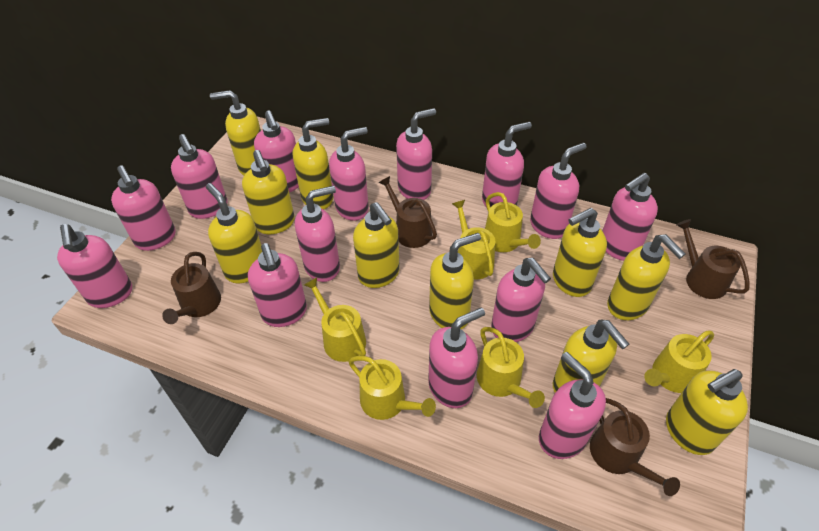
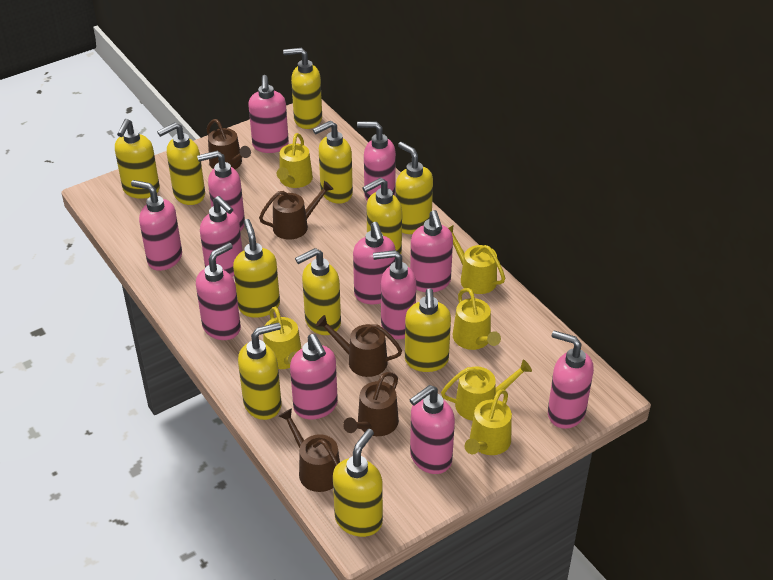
brown watering can: 4 -> 5
pink soap dispenser: 14 -> 12
yellow soap dispenser: 10 -> 11

